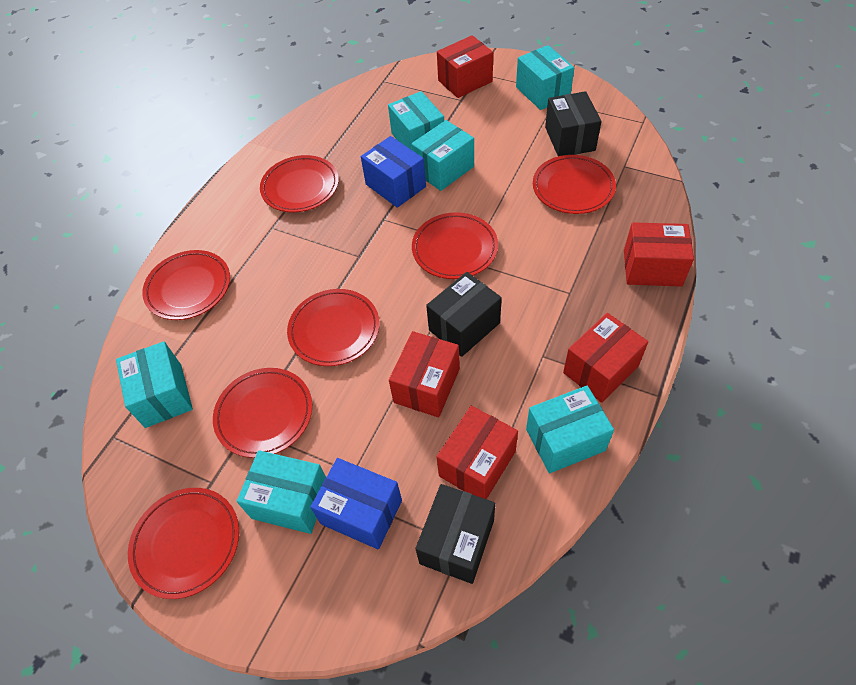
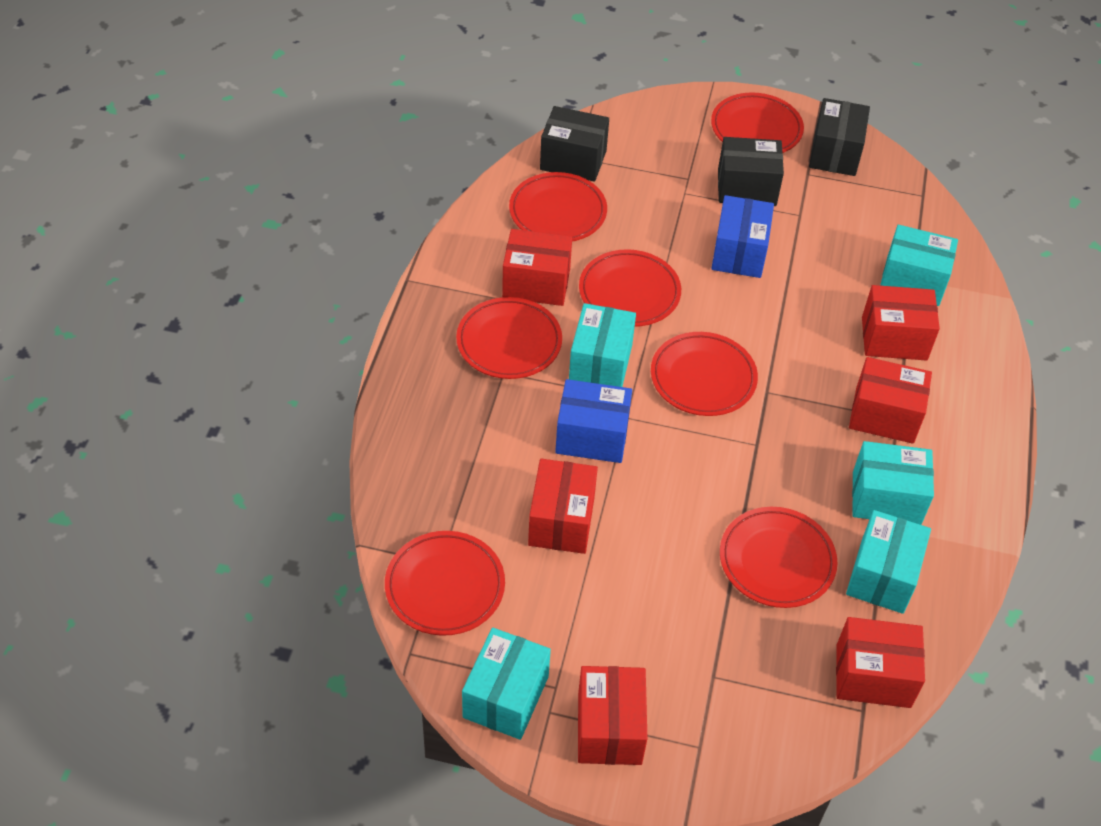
red box: 5 -> 6
turquoise box: 6 -> 5

